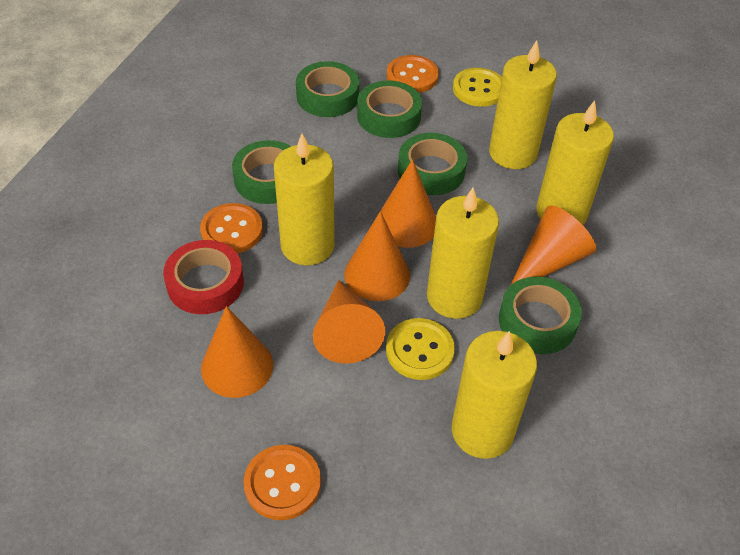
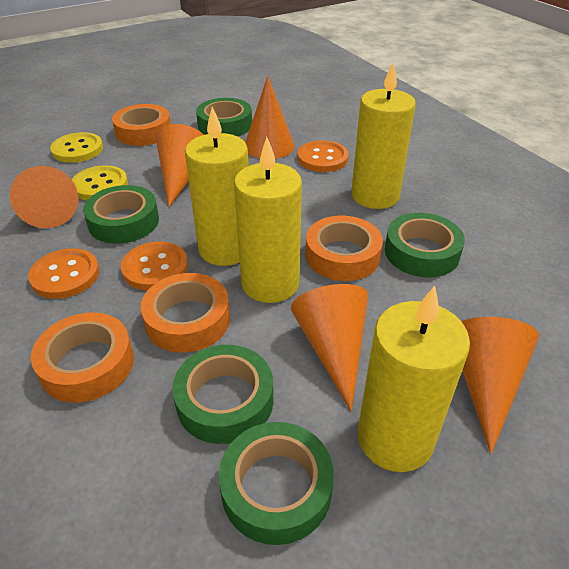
orange tape: 0 -> 4
red tape: 1 -> 0
yellow candle: 5 -> 4

